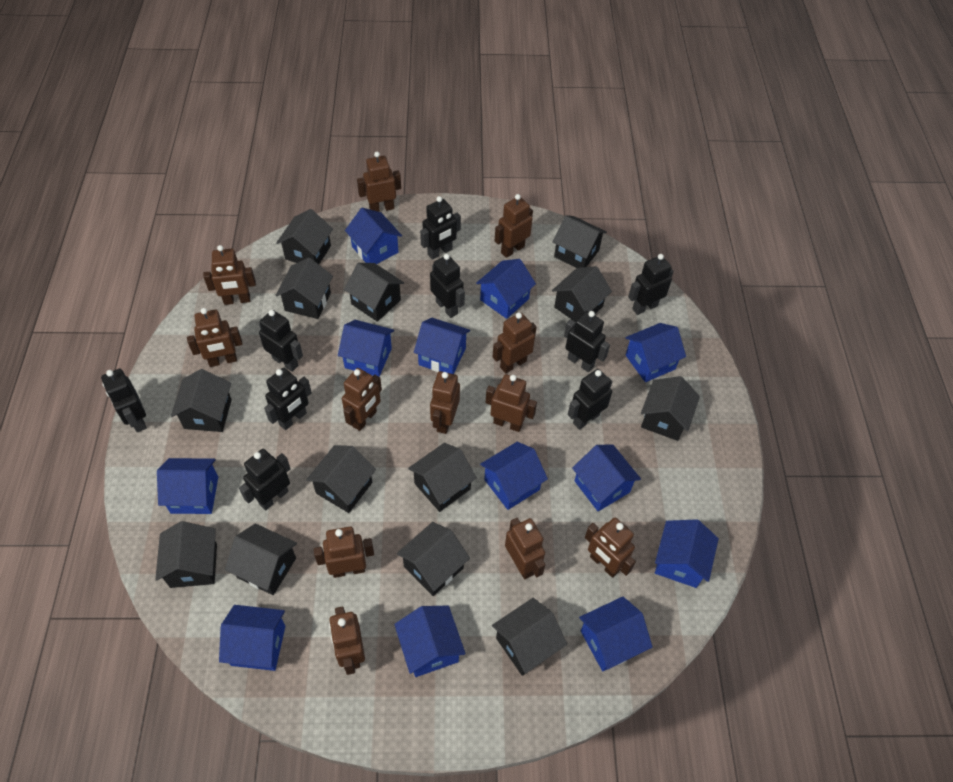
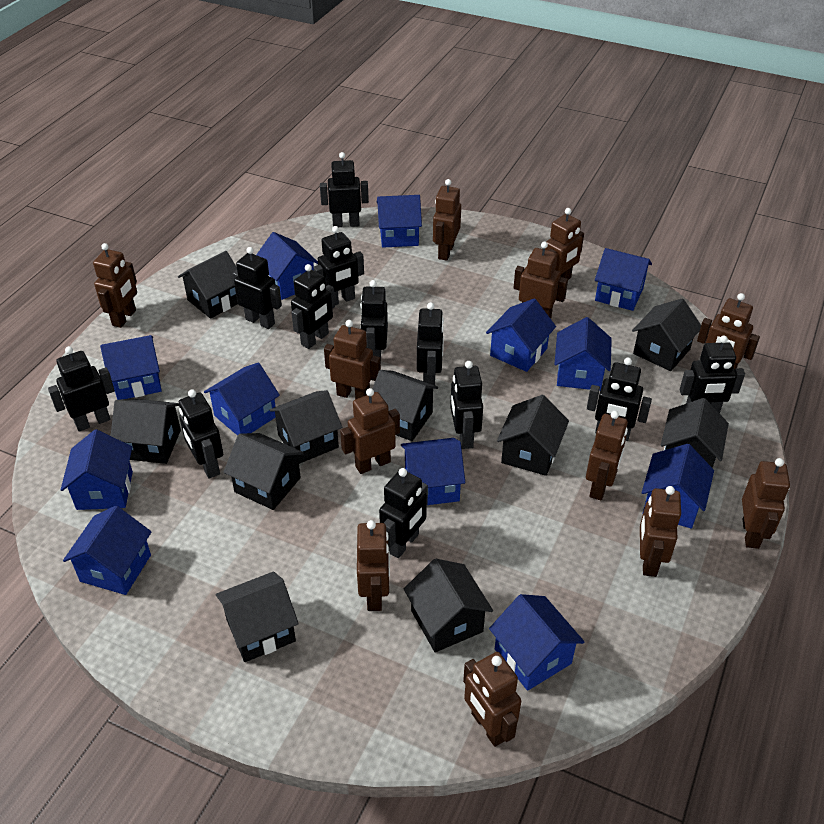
black house: 13 -> 10
black robot: 9 -> 12

